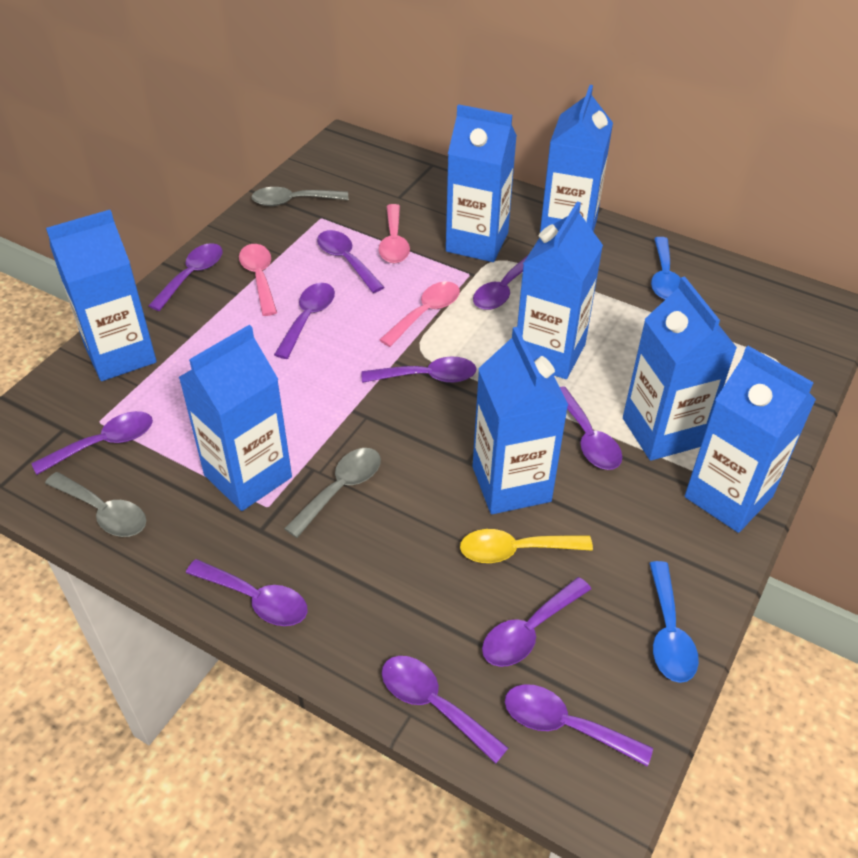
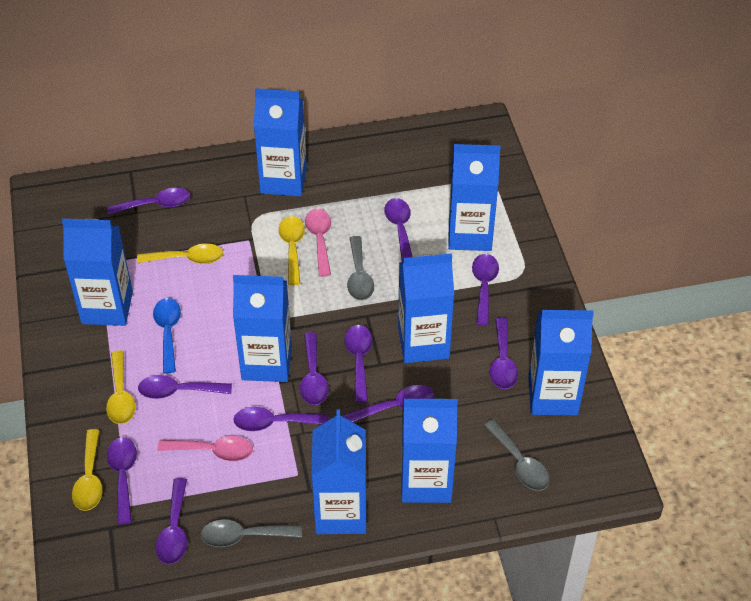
blue spoon: 2 -> 1
pink spoon: 3 -> 2
yellow spoon: 1 -> 4

